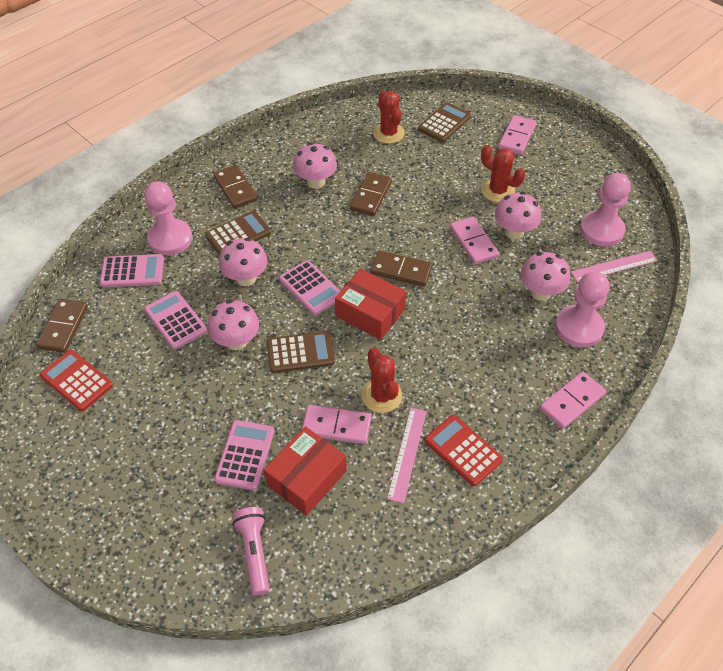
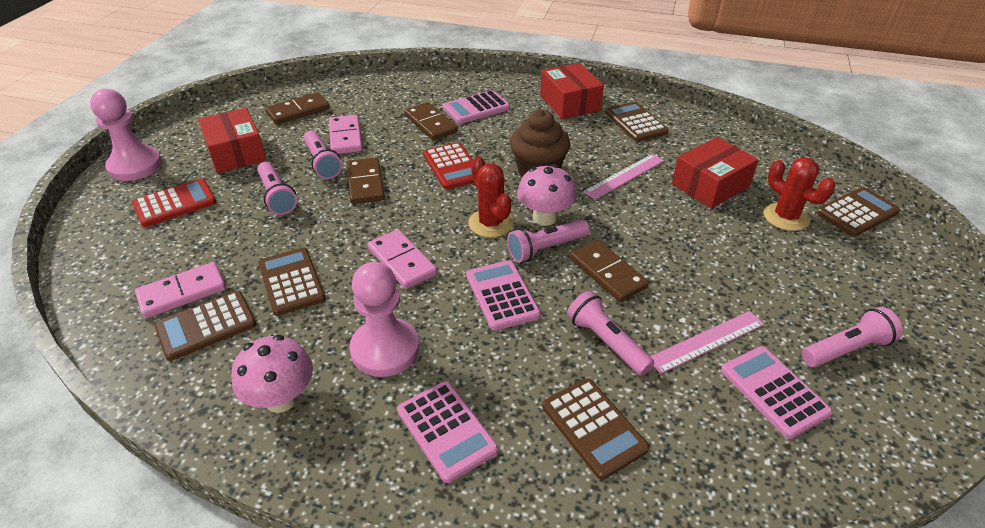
brown calculator: 3 -> 5
brown cupcake: 0 -> 1
pink domino: 4 -> 3
pink flashlight: 1 -> 5
pink mushroom: 5 -> 2
pink pawn: 3 -> 2
red box: 2 -> 3
red cactus: 3 -> 2

